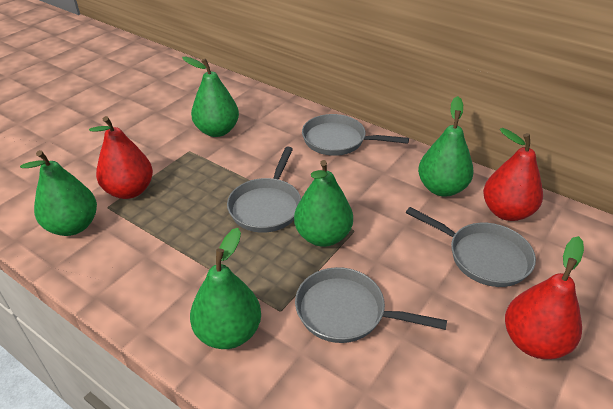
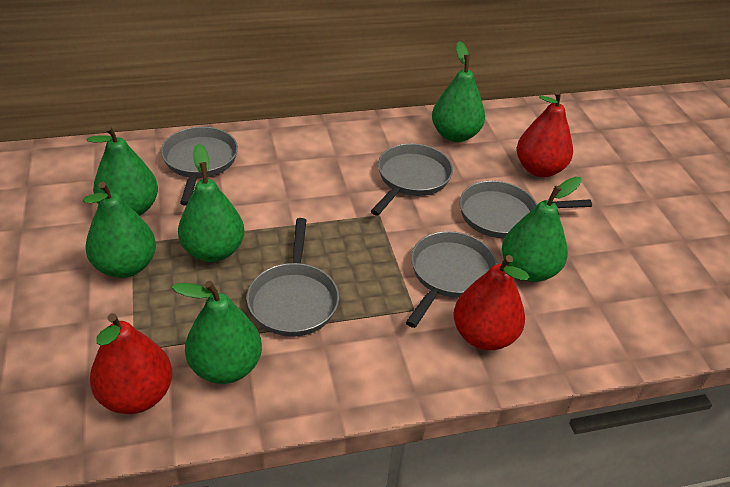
green pear: 5 -> 6
grey pan: 4 -> 5

